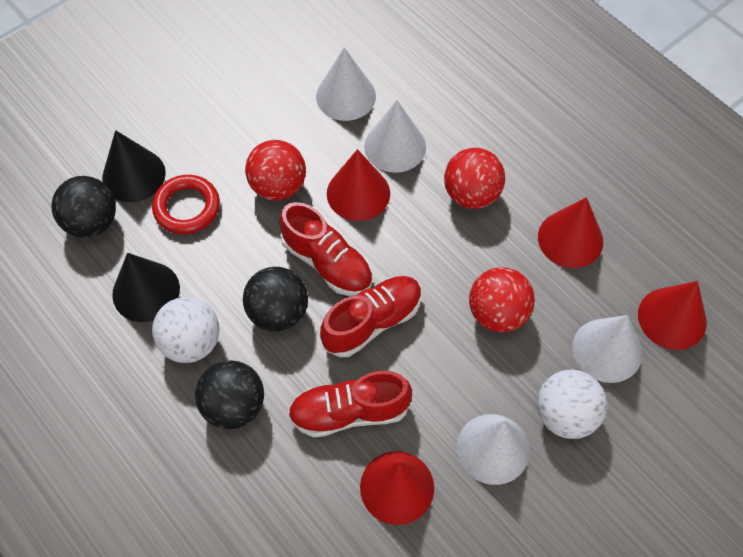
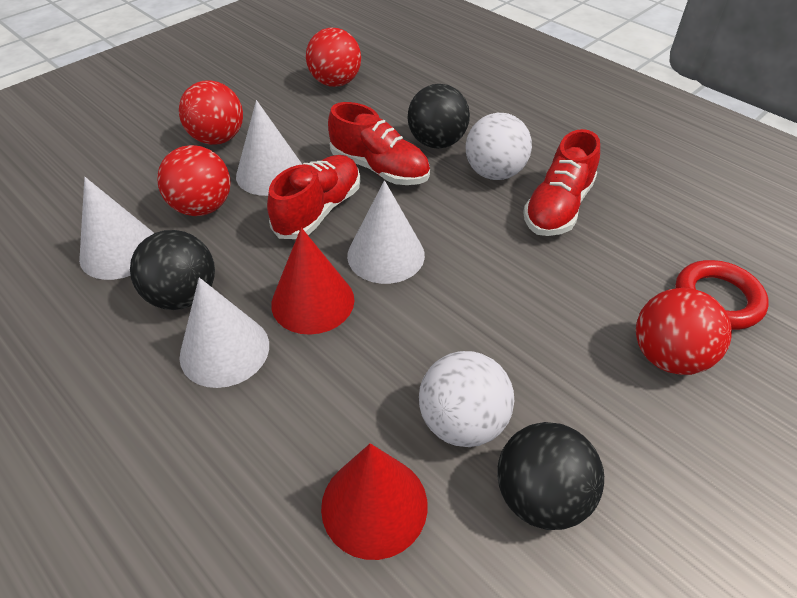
black cone: 2 -> 0
red ball: 3 -> 4
red cone: 4 -> 2

